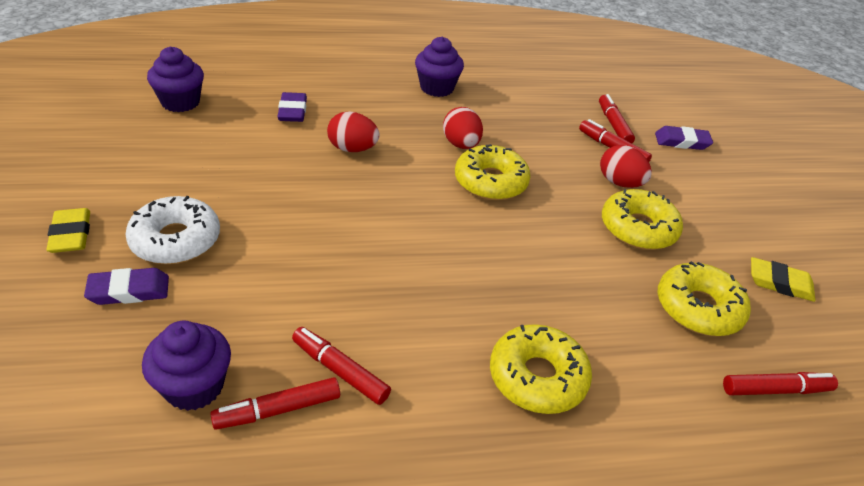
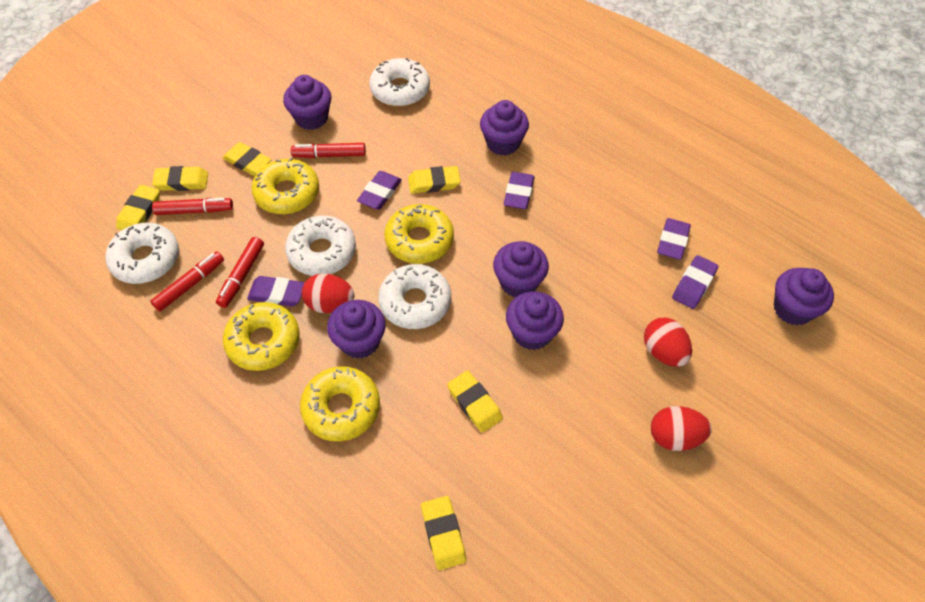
purple cupcake: 3 -> 6
purple eraser: 3 -> 5
red marker: 5 -> 4
white donut: 1 -> 4
yellow eraser: 2 -> 6

